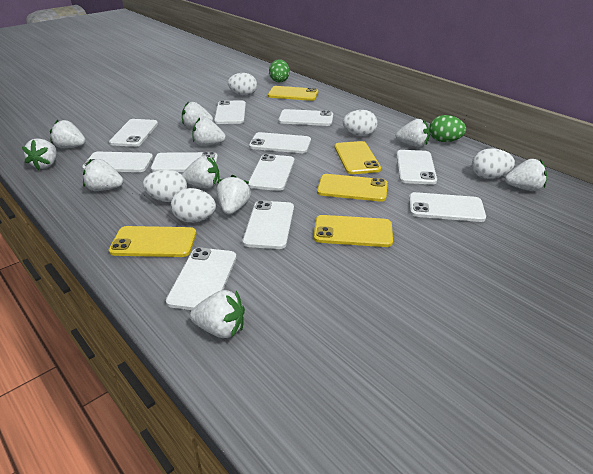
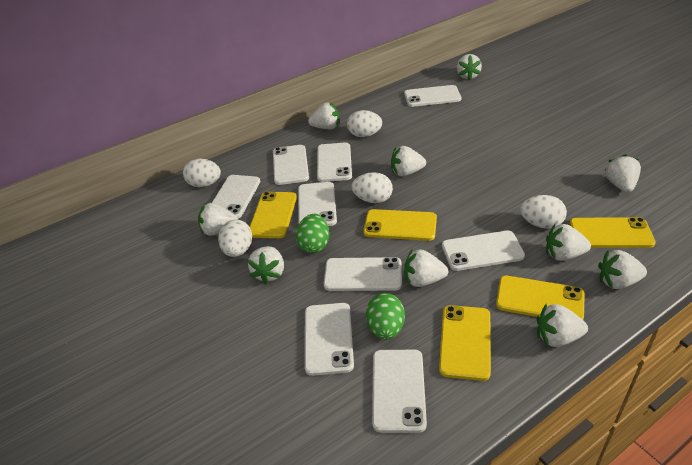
white phone: 11 -> 9

